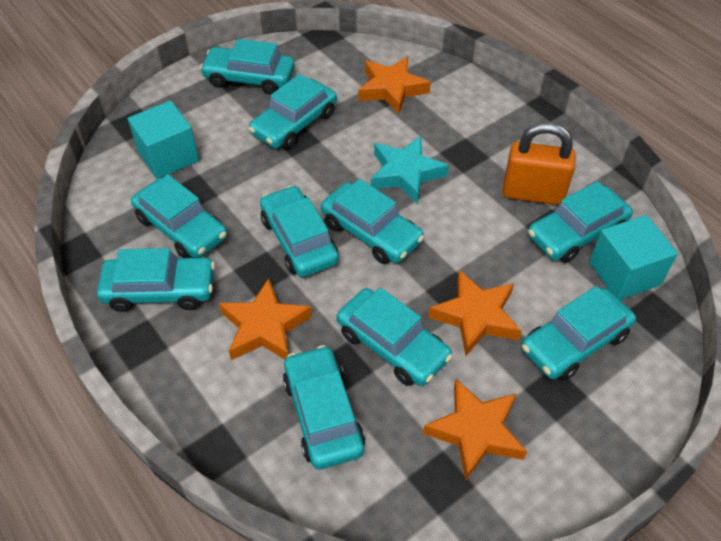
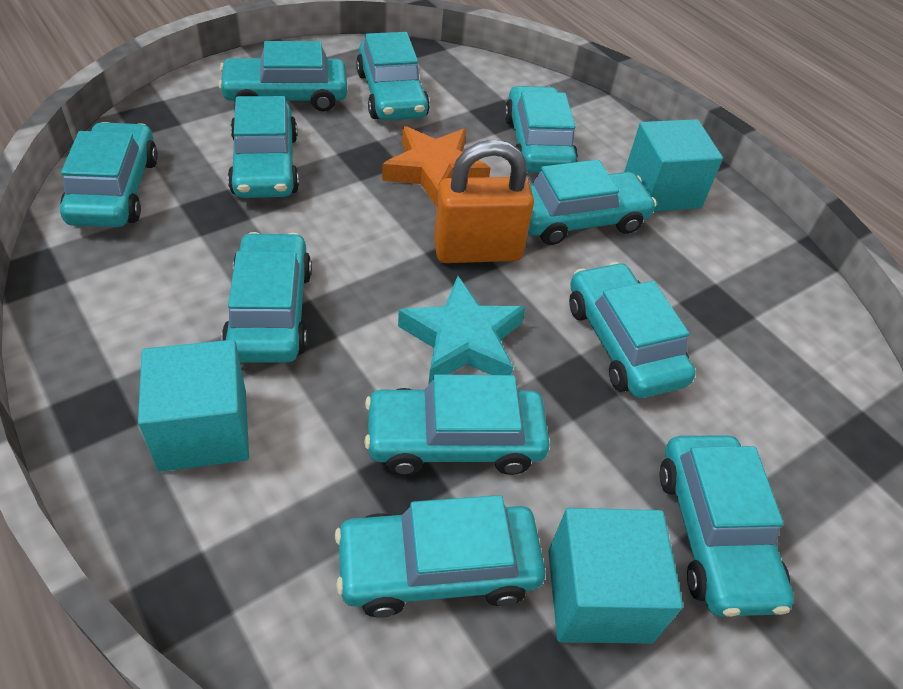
orange star: 4 -> 1
turquoise car: 10 -> 11
turquoise cube: 2 -> 3

